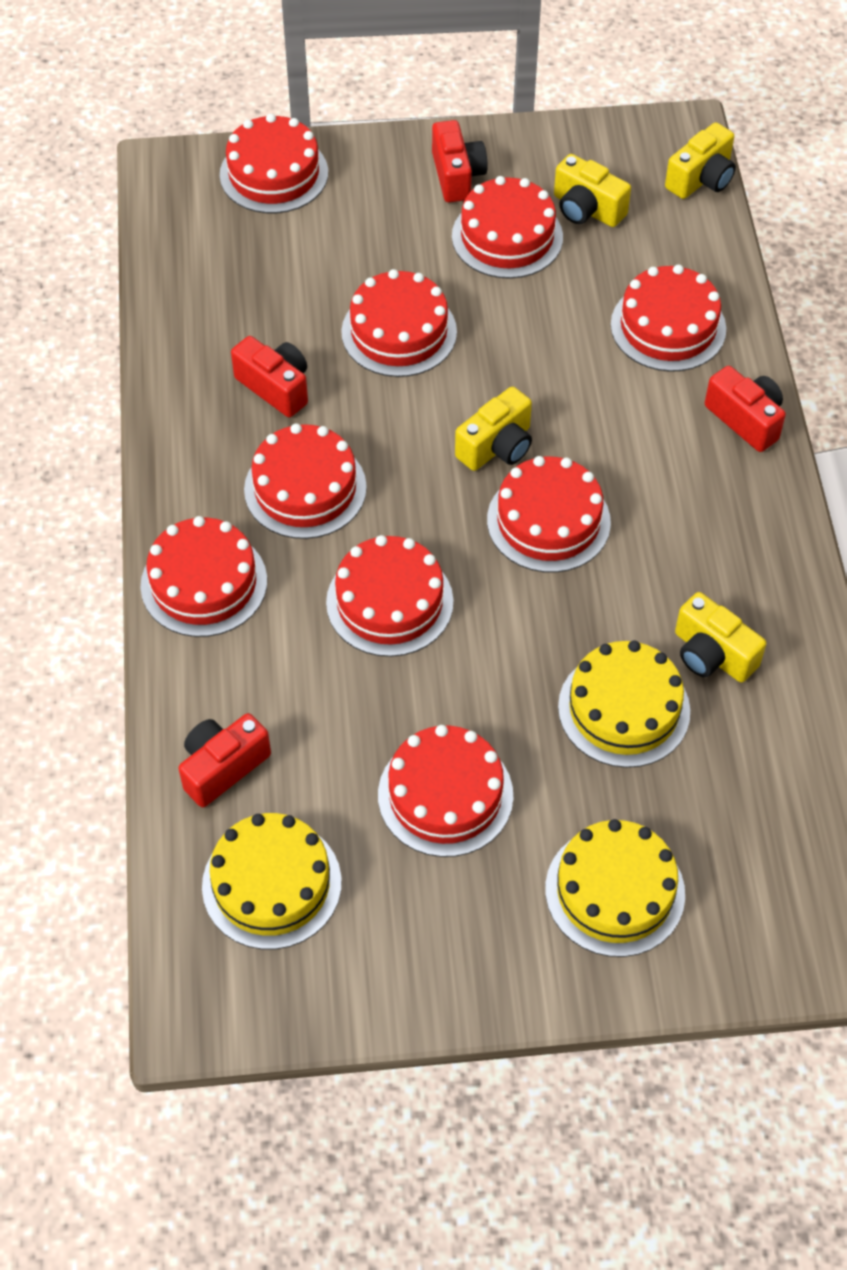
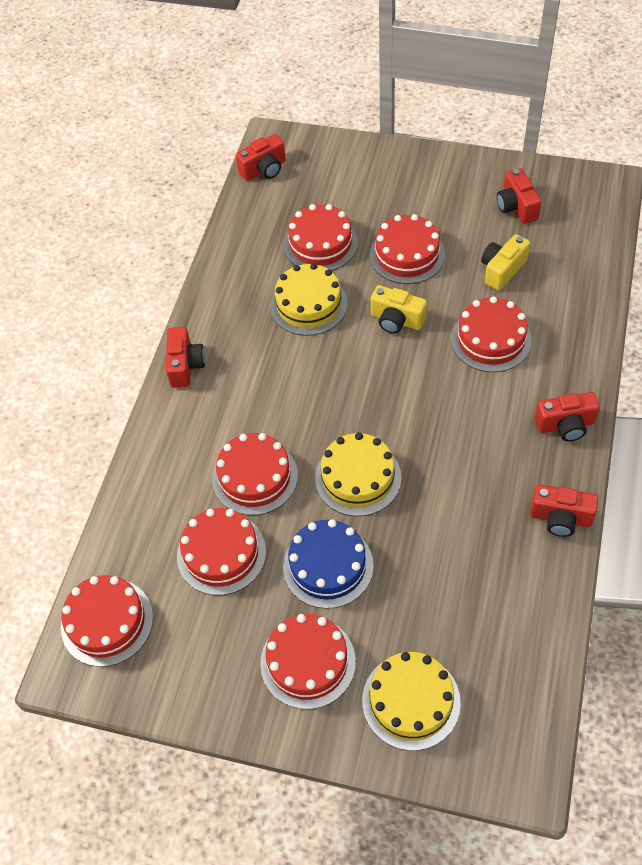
blue cake: 0 -> 1
red cake: 9 -> 7
red camera: 4 -> 5
yellow camera: 4 -> 2

